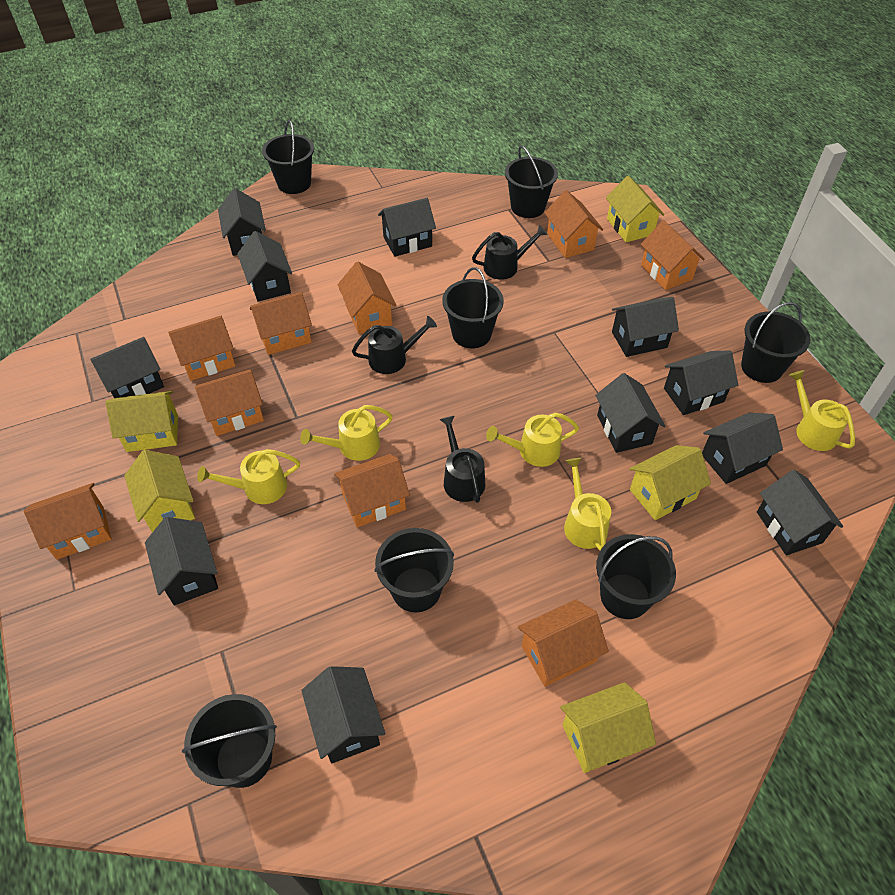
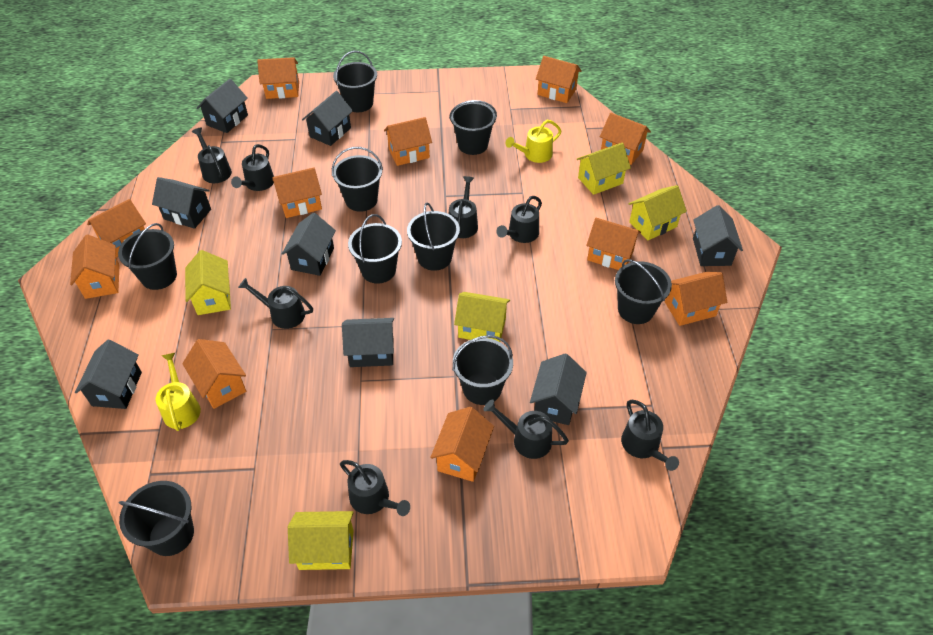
black bucket: 7 -> 9
black house: 11 -> 8
black watering can: 3 -> 8
orange house: 9 -> 11
yellow watering can: 5 -> 2

